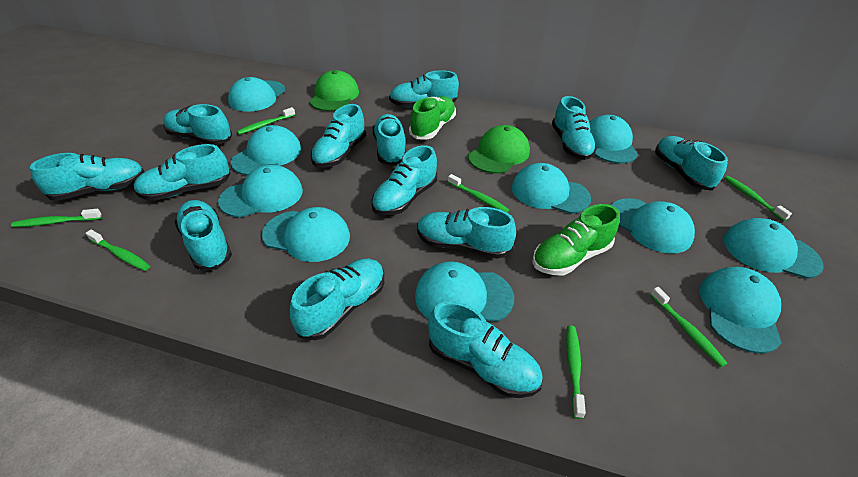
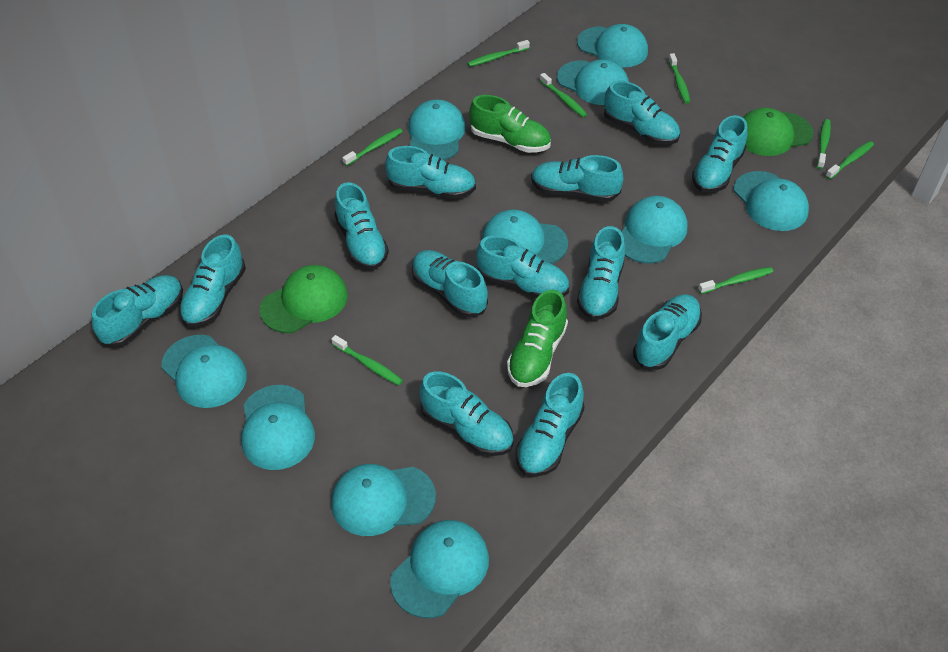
green toothbrush: 7 -> 8

